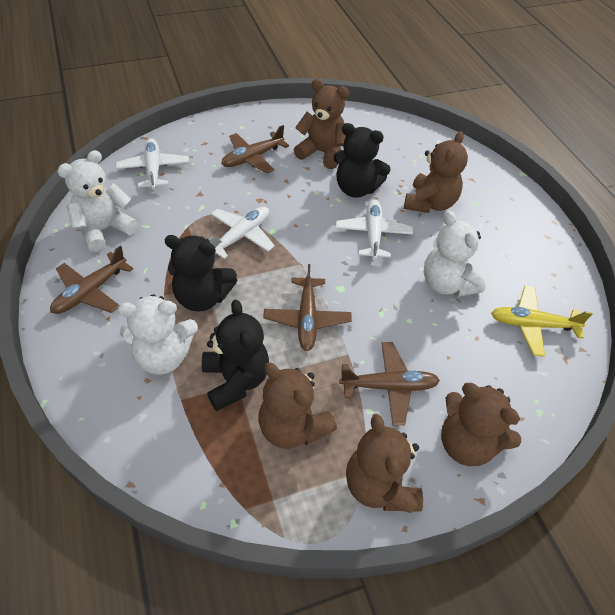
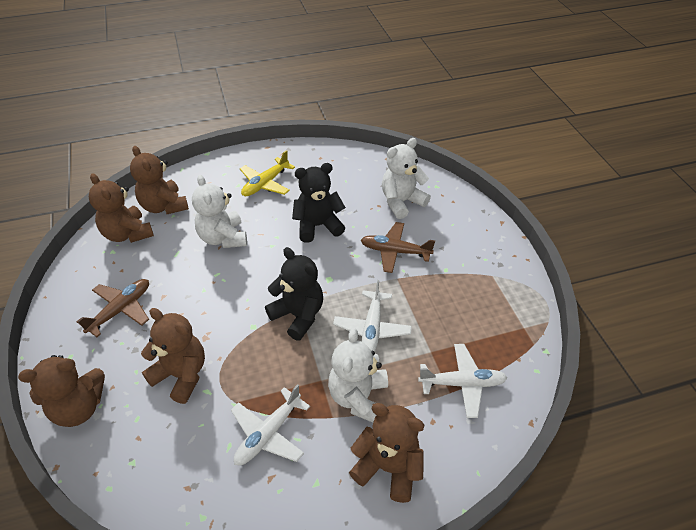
black teddy bear: 3 -> 2
brown plane: 4 -> 2

